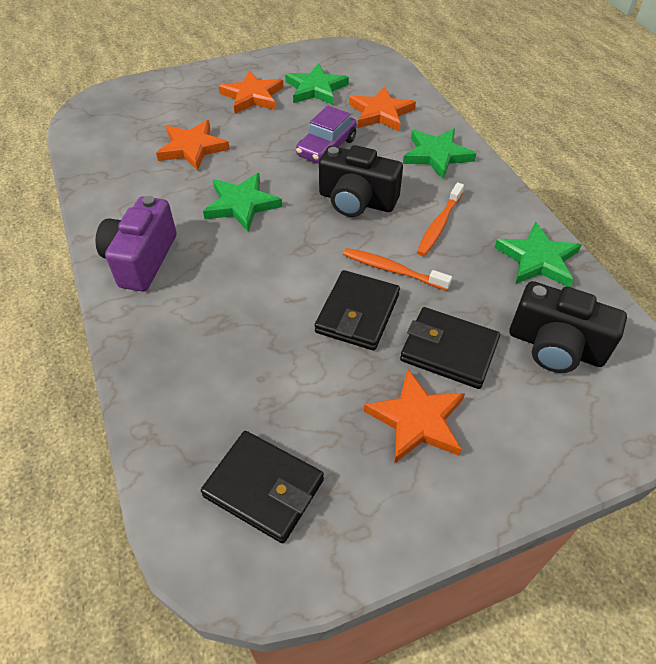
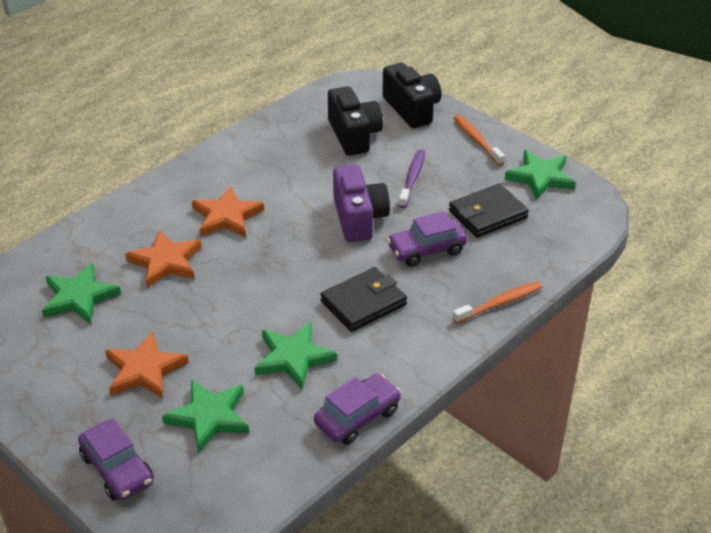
black wallet: 3 -> 2
orange star: 4 -> 3
purple car: 1 -> 3
purple toothbrush: 0 -> 1

